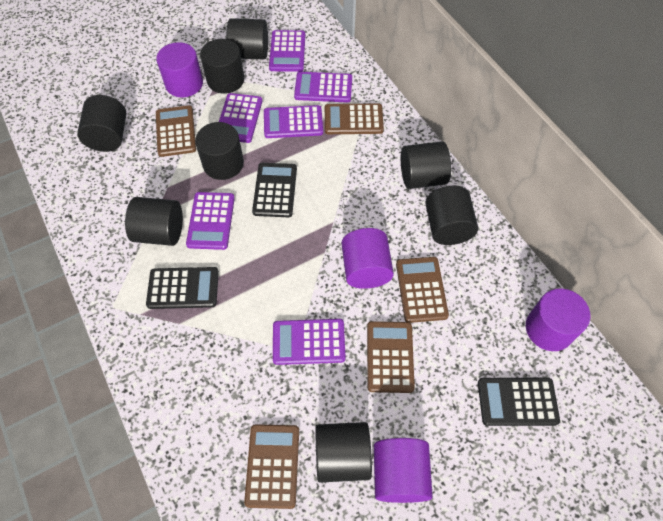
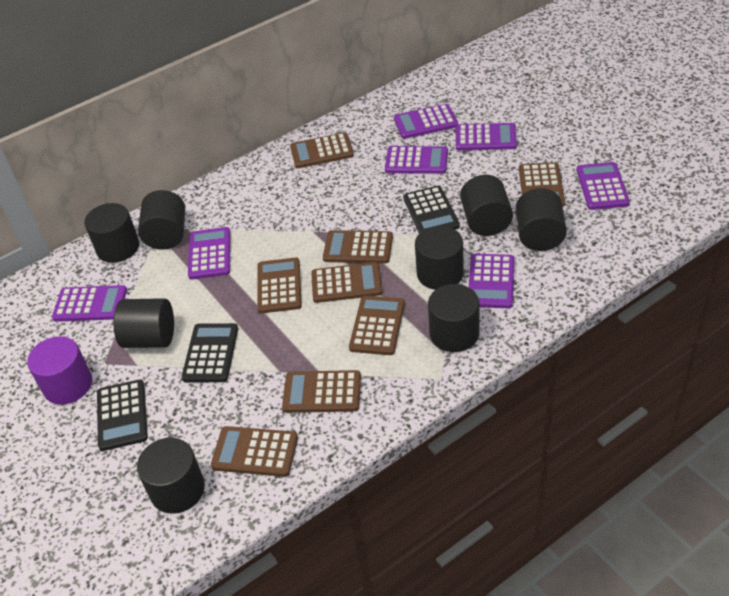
brown calculator: 5 -> 8
purple calculator: 6 -> 7
purple cylinder: 4 -> 1

